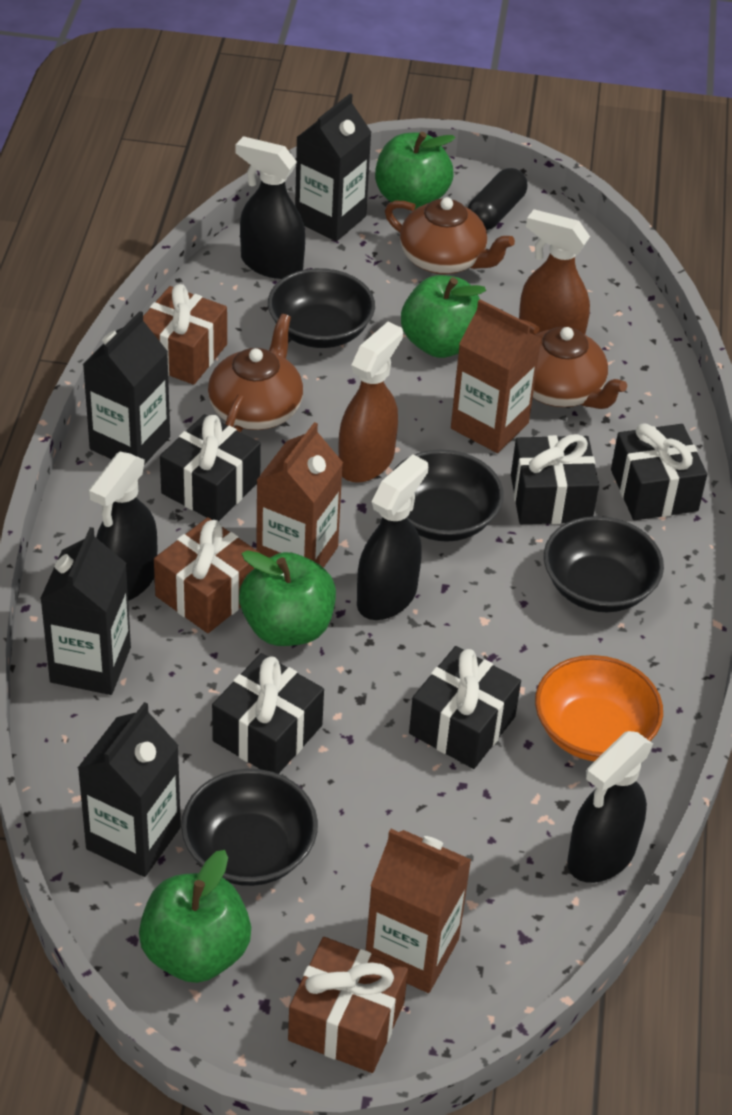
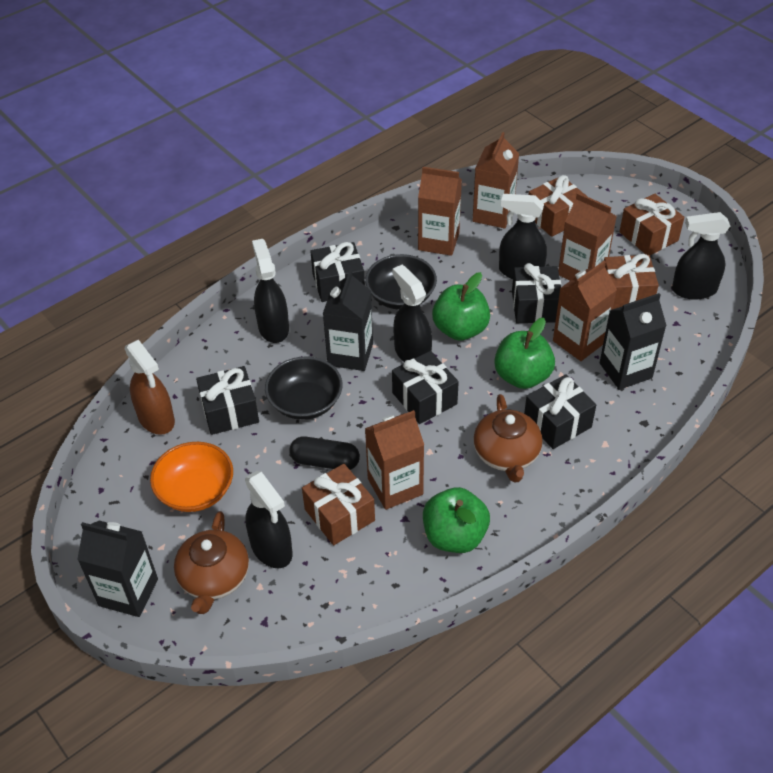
black bowl: 4 -> 2
black carton: 4 -> 3
black spray bottle: 4 -> 5
brown carton: 3 -> 5
brown gift: 3 -> 4
brown spray bottle: 2 -> 1
brown teapot: 3 -> 2
green apple: 4 -> 3

